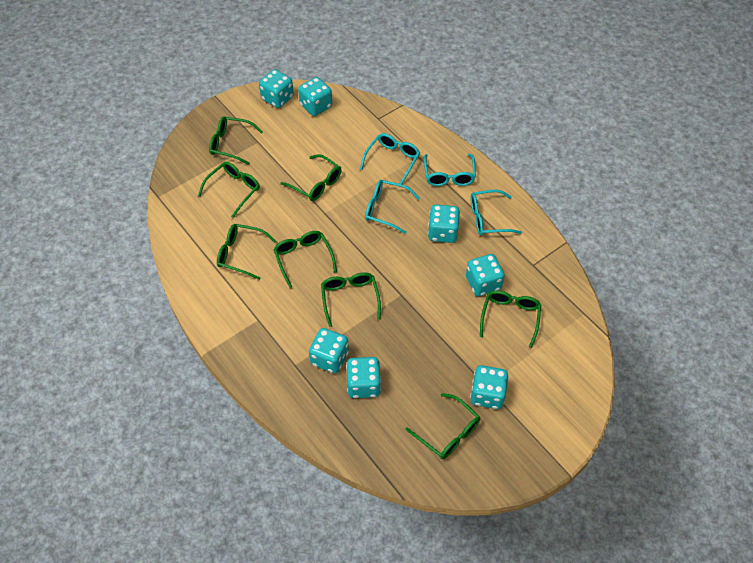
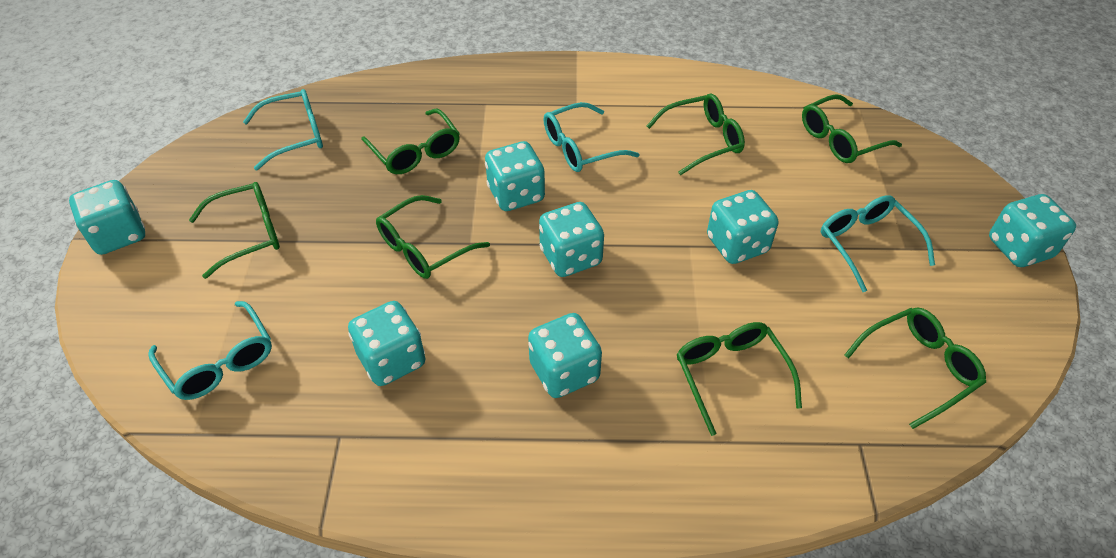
green glasses: 8 -> 7

